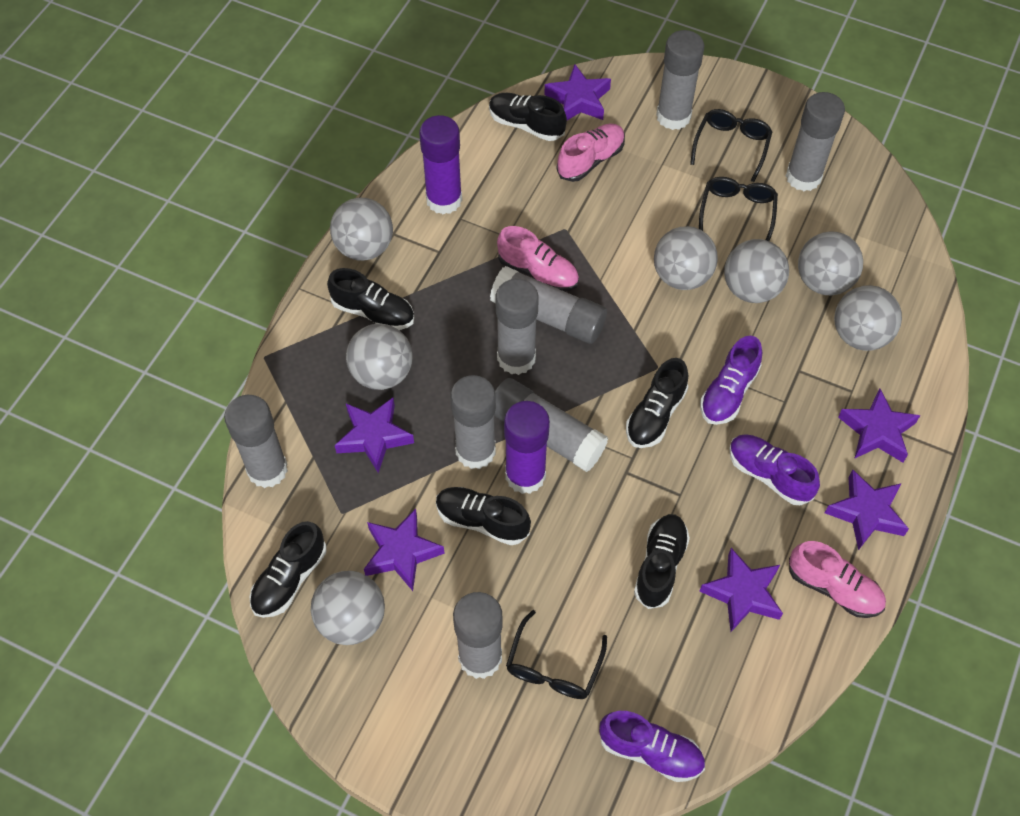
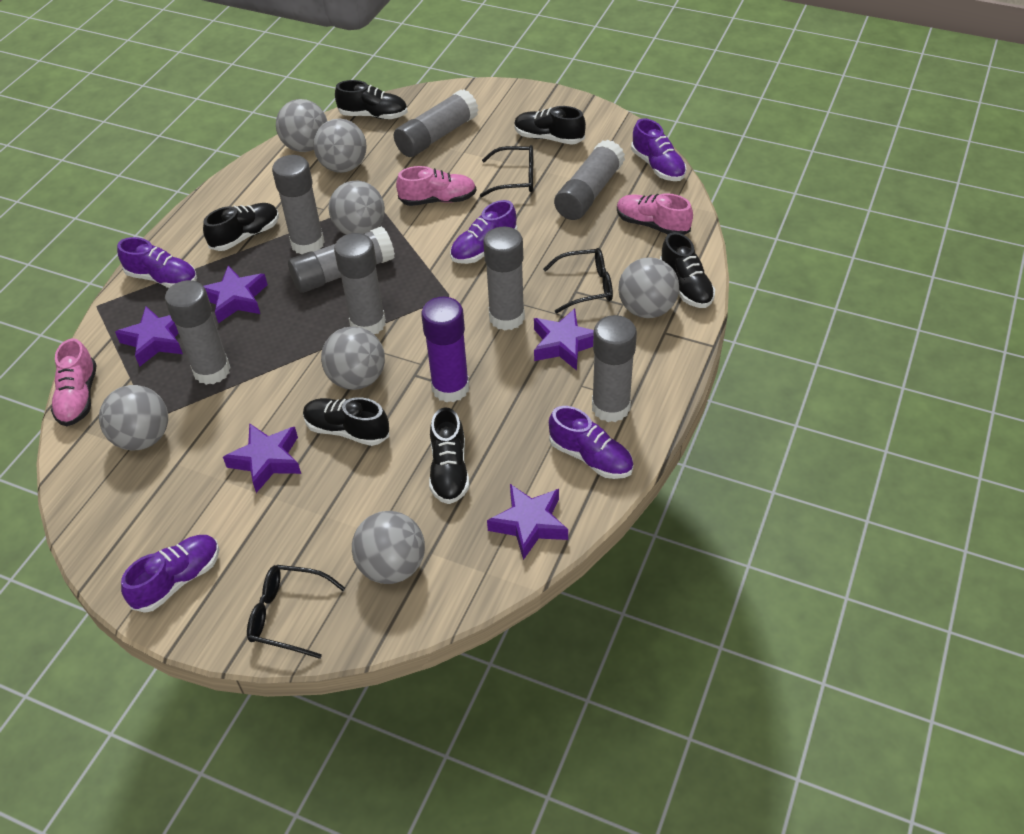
purple glue stick: 2 -> 1
purple shoe: 3 -> 5
purple star: 6 -> 5

